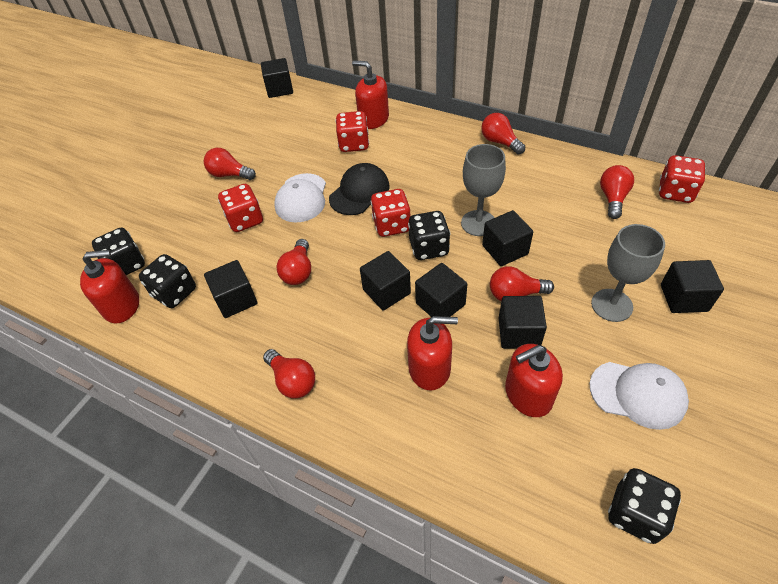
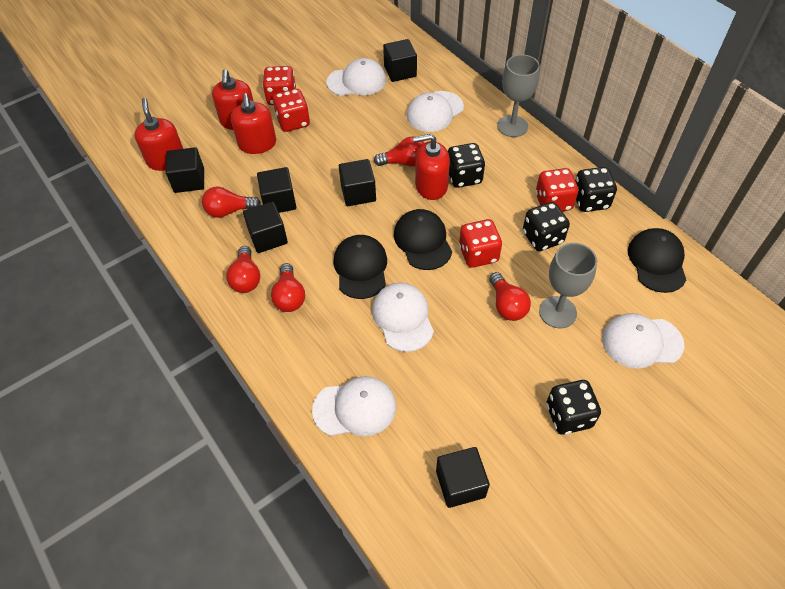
black cap: 1 -> 3
black cube: 7 -> 6
red light bulb: 6 -> 5
white cap: 2 -> 5

